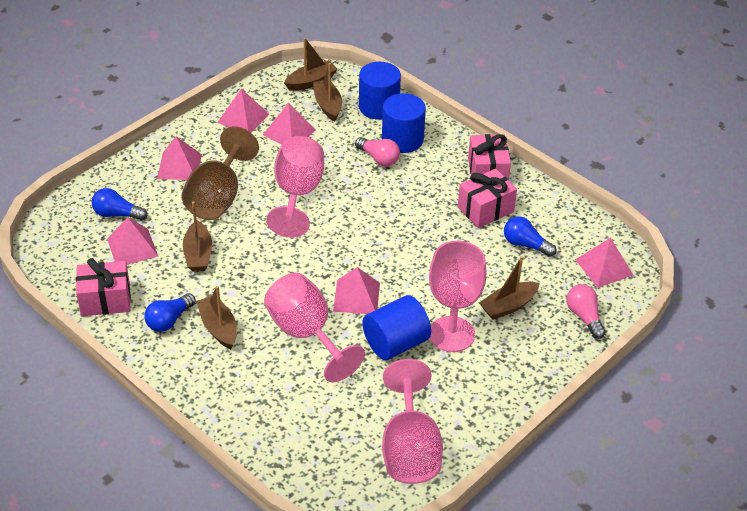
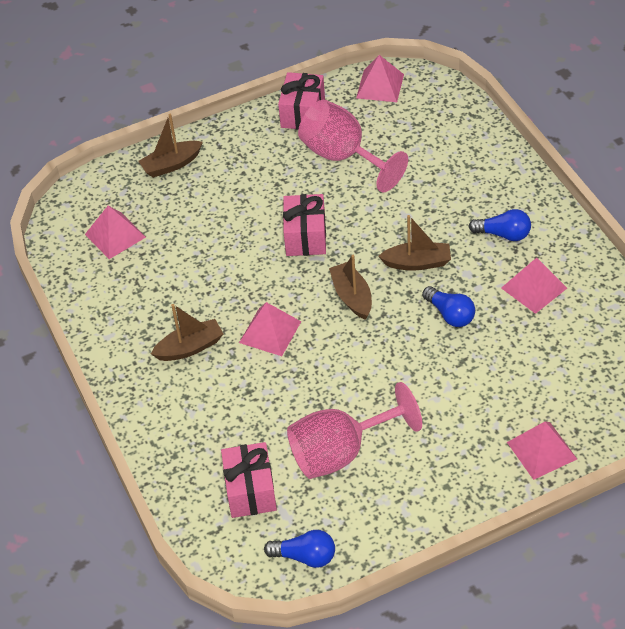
blue cylinder: 3 -> 0
brown boat: 5 -> 4
brown goblet: 1 -> 0
pink goblet: 4 -> 2
pink light bulb: 2 -> 0
pink pyramid: 6 -> 5

